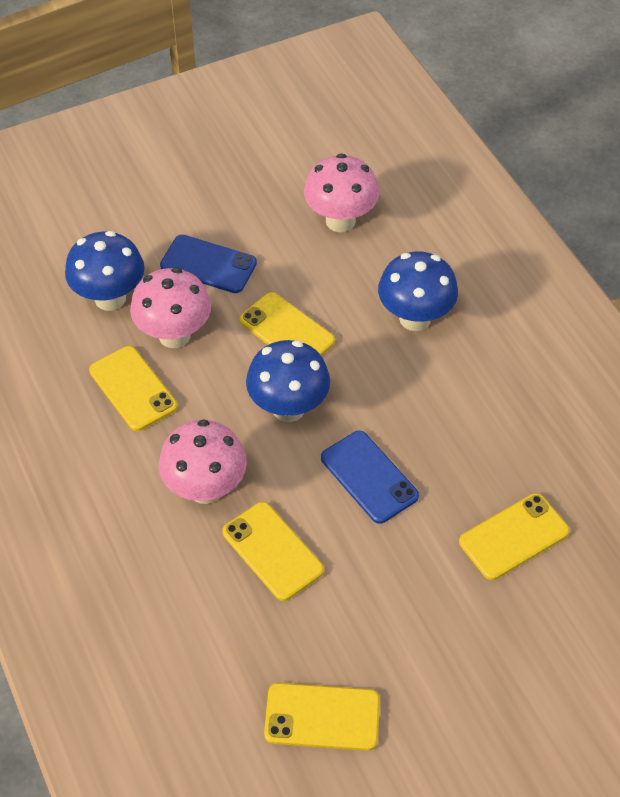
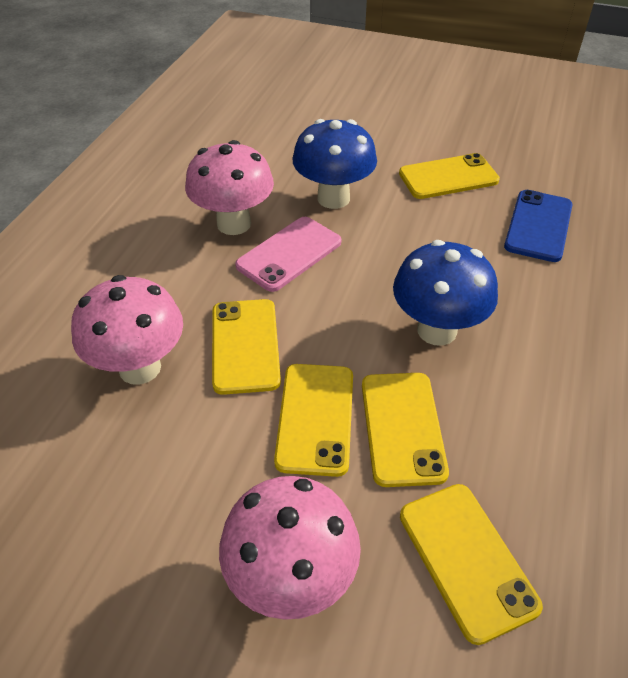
blue mushroom: 3 -> 2
blue phone: 2 -> 1
pink phone: 0 -> 1

